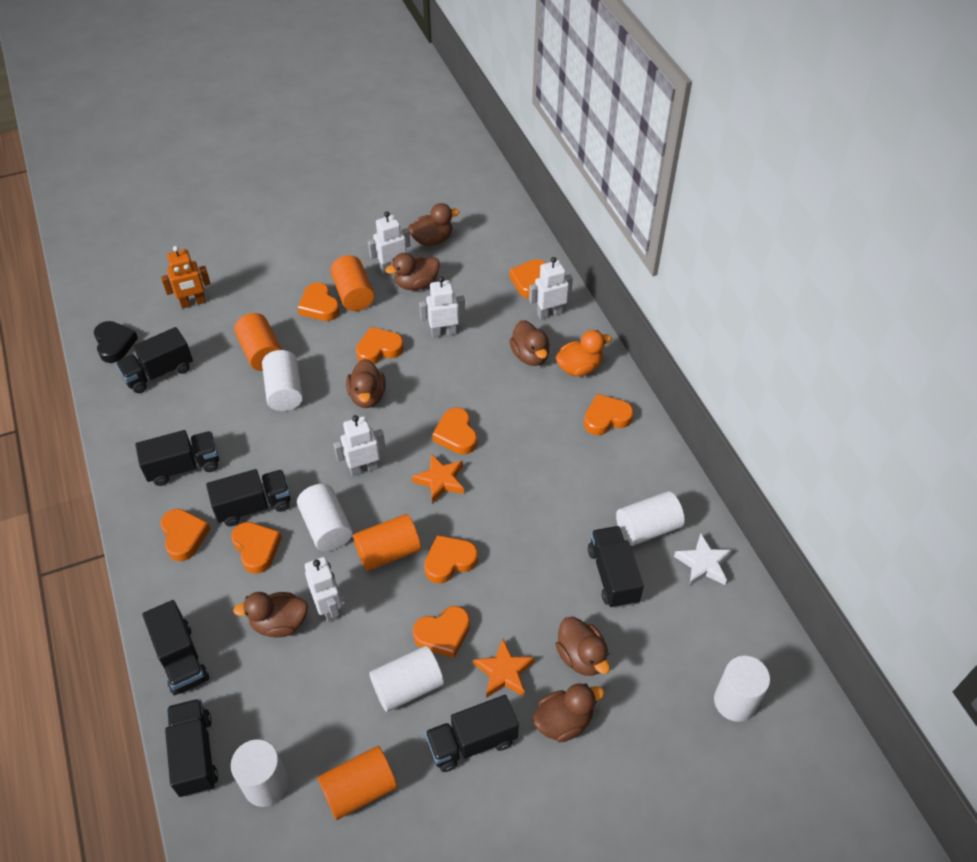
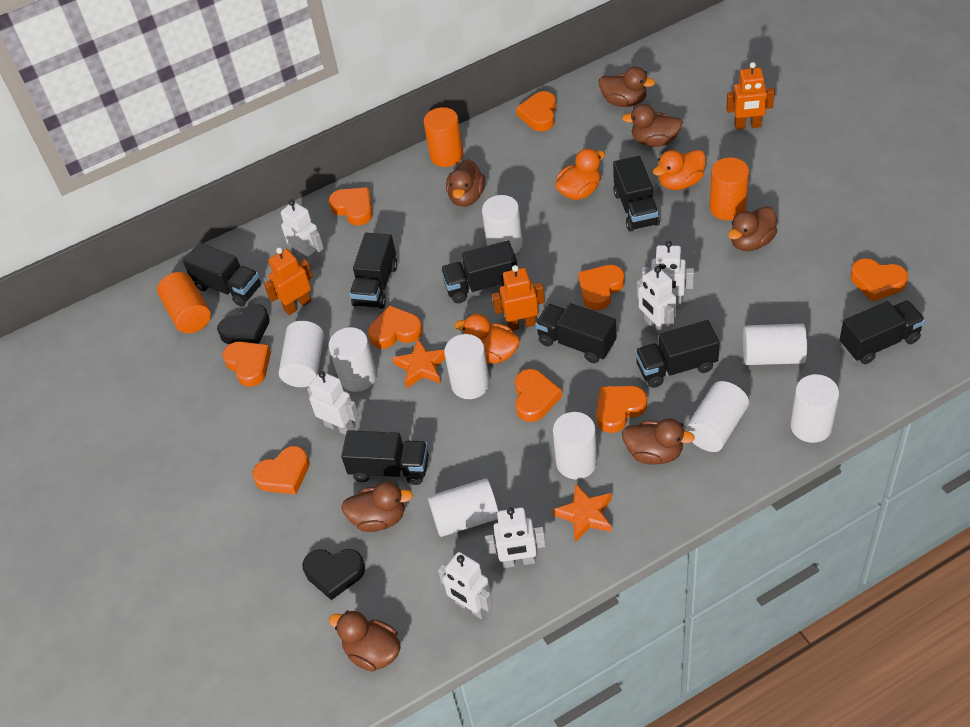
black heart: 1 -> 2
black truck: 7 -> 8
orange cylinder: 4 -> 3
orange duck: 1 -> 3
orange robot: 1 -> 3
white cylinder: 6 -> 9
white robot: 5 -> 6
white star: 1 -> 0

